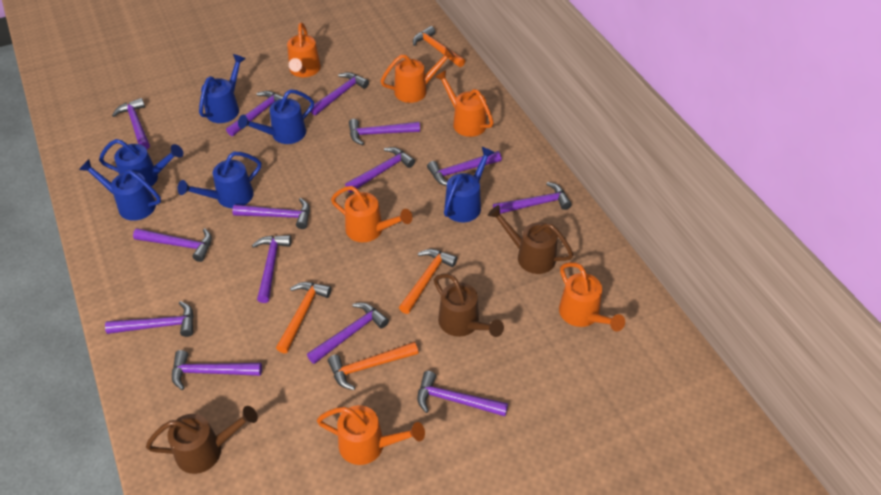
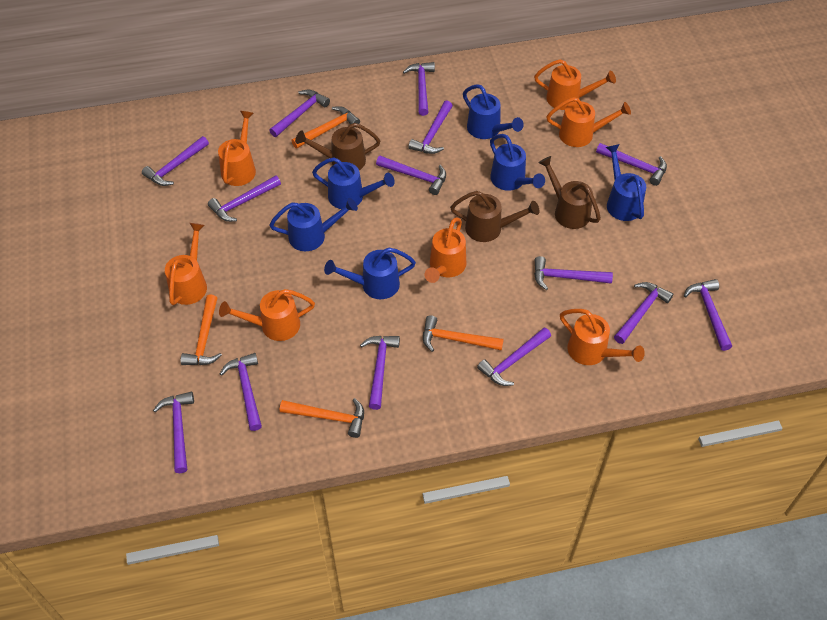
orange watering can: 6 -> 7

